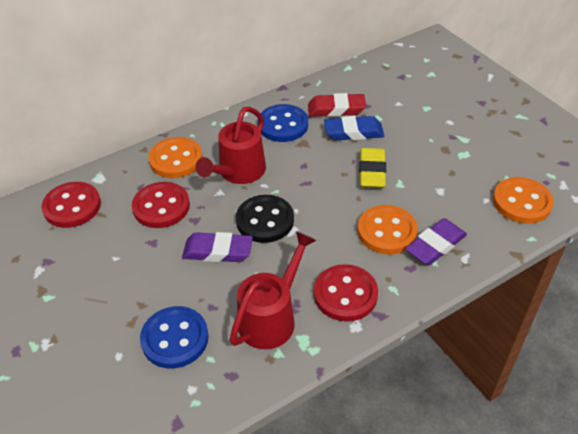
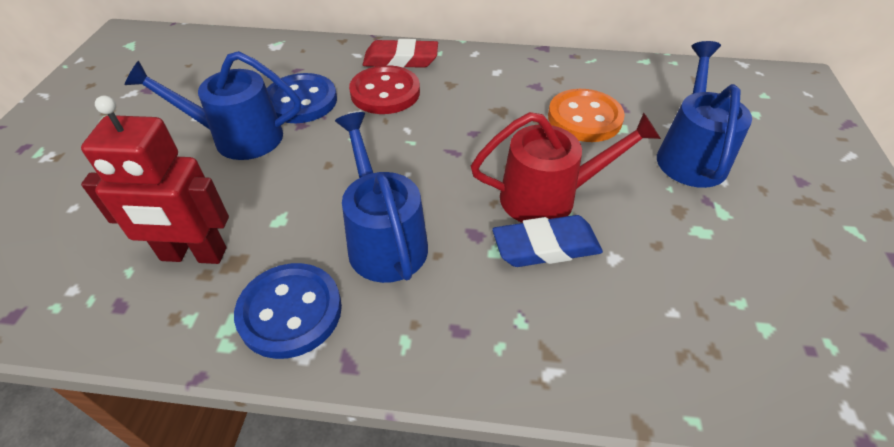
black button: 1 -> 0
blue watering can: 0 -> 3
orange button: 3 -> 1
purple eraser: 2 -> 0
red button: 3 -> 1
red robot: 0 -> 1
red watering can: 2 -> 1
yellow eraser: 1 -> 0

